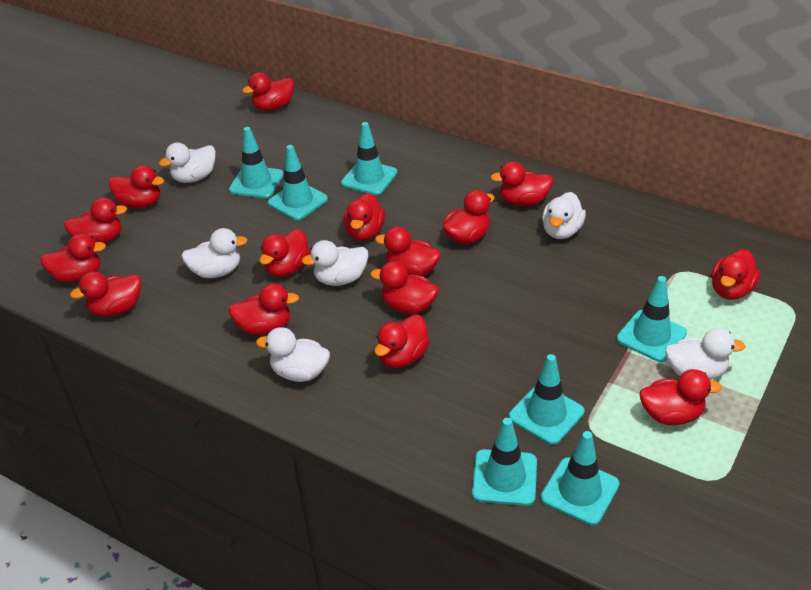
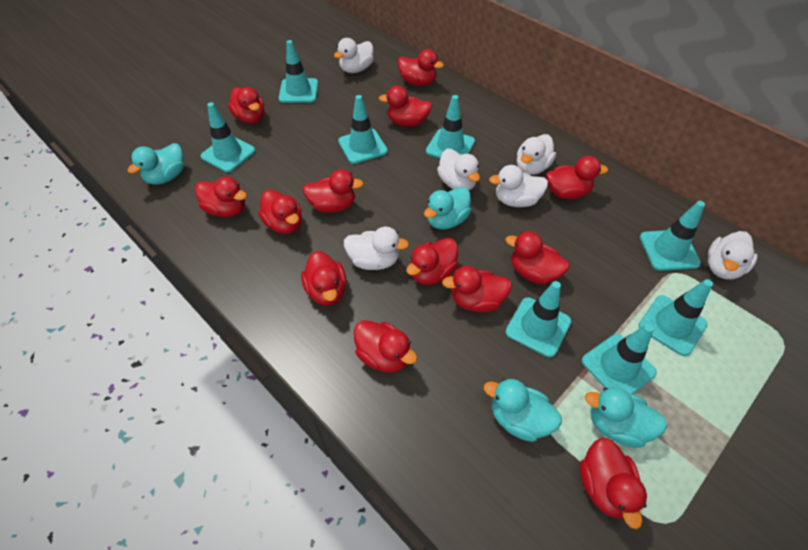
red duck: 15 -> 13
turquoise duck: 0 -> 4
turquoise traffic cone: 7 -> 8

